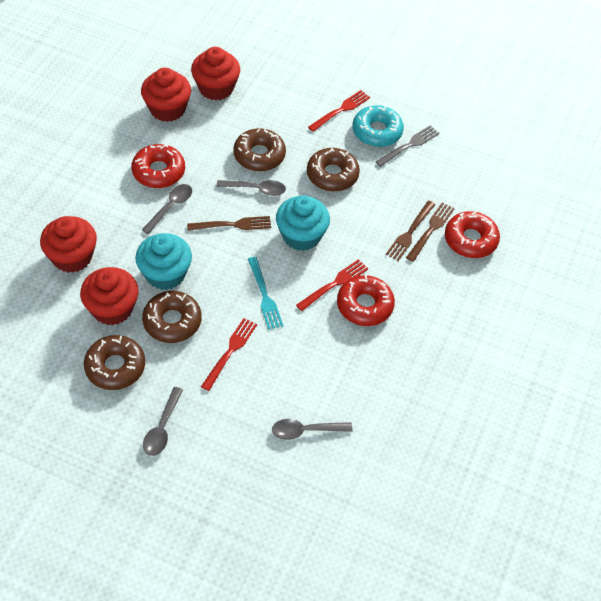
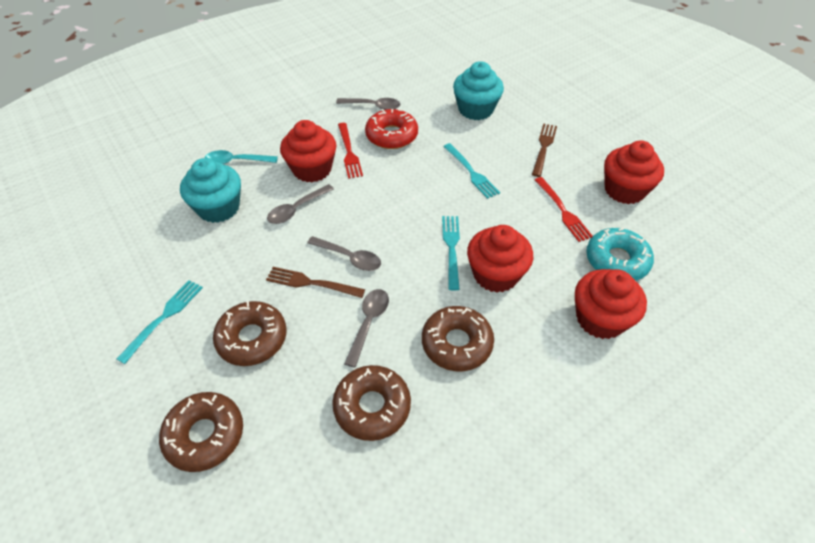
brown fork: 3 -> 2
grey fork: 1 -> 0
red donut: 3 -> 1
red fork: 3 -> 2
turquoise fork: 1 -> 3
turquoise spoon: 0 -> 1

